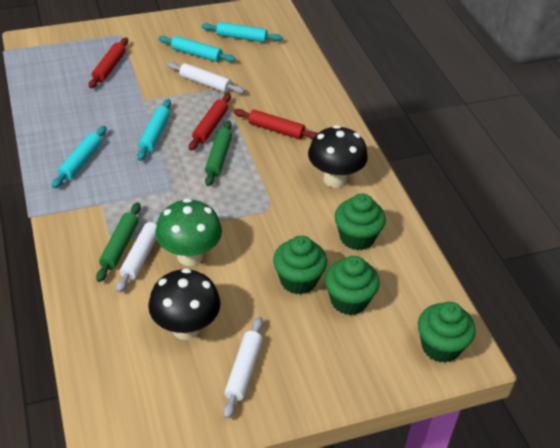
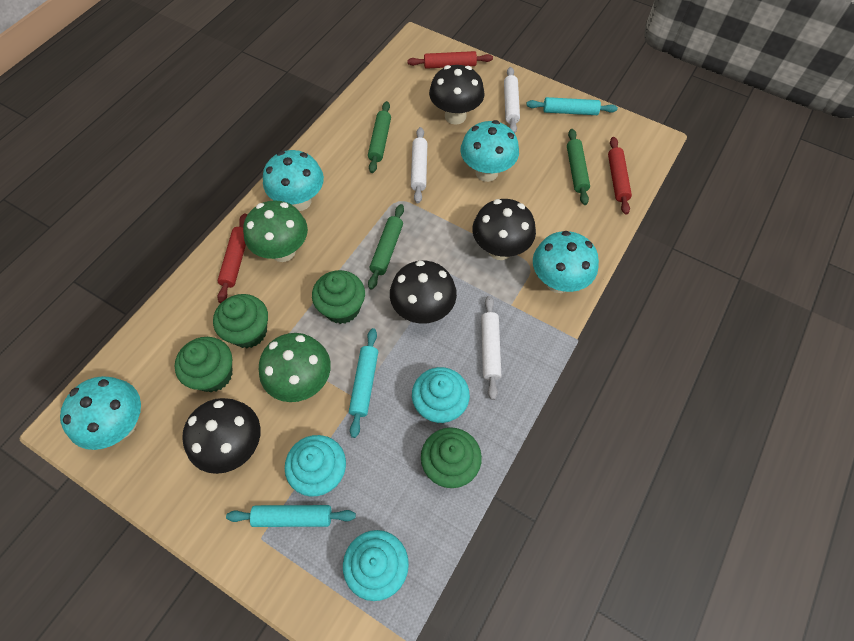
black mushroom: 2 -> 4
green mushroom: 1 -> 2
green rolling pin: 2 -> 3
turquoise cupcake: 0 -> 3
turquoise mushroom: 0 -> 4
turquoise rolling pin: 4 -> 3

